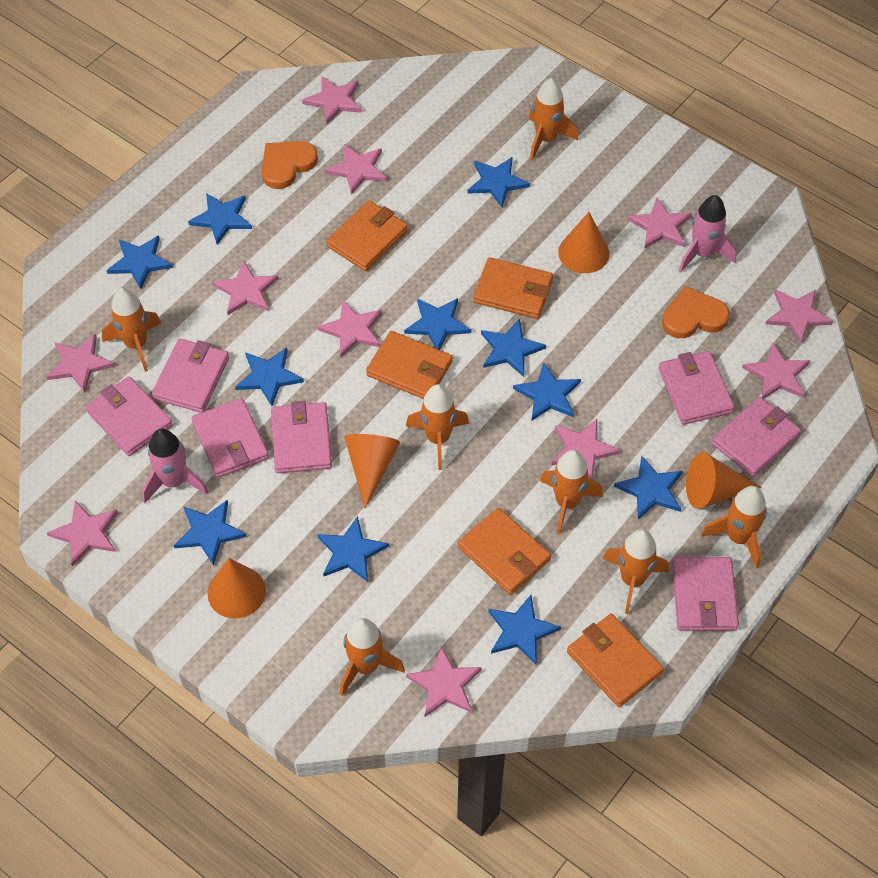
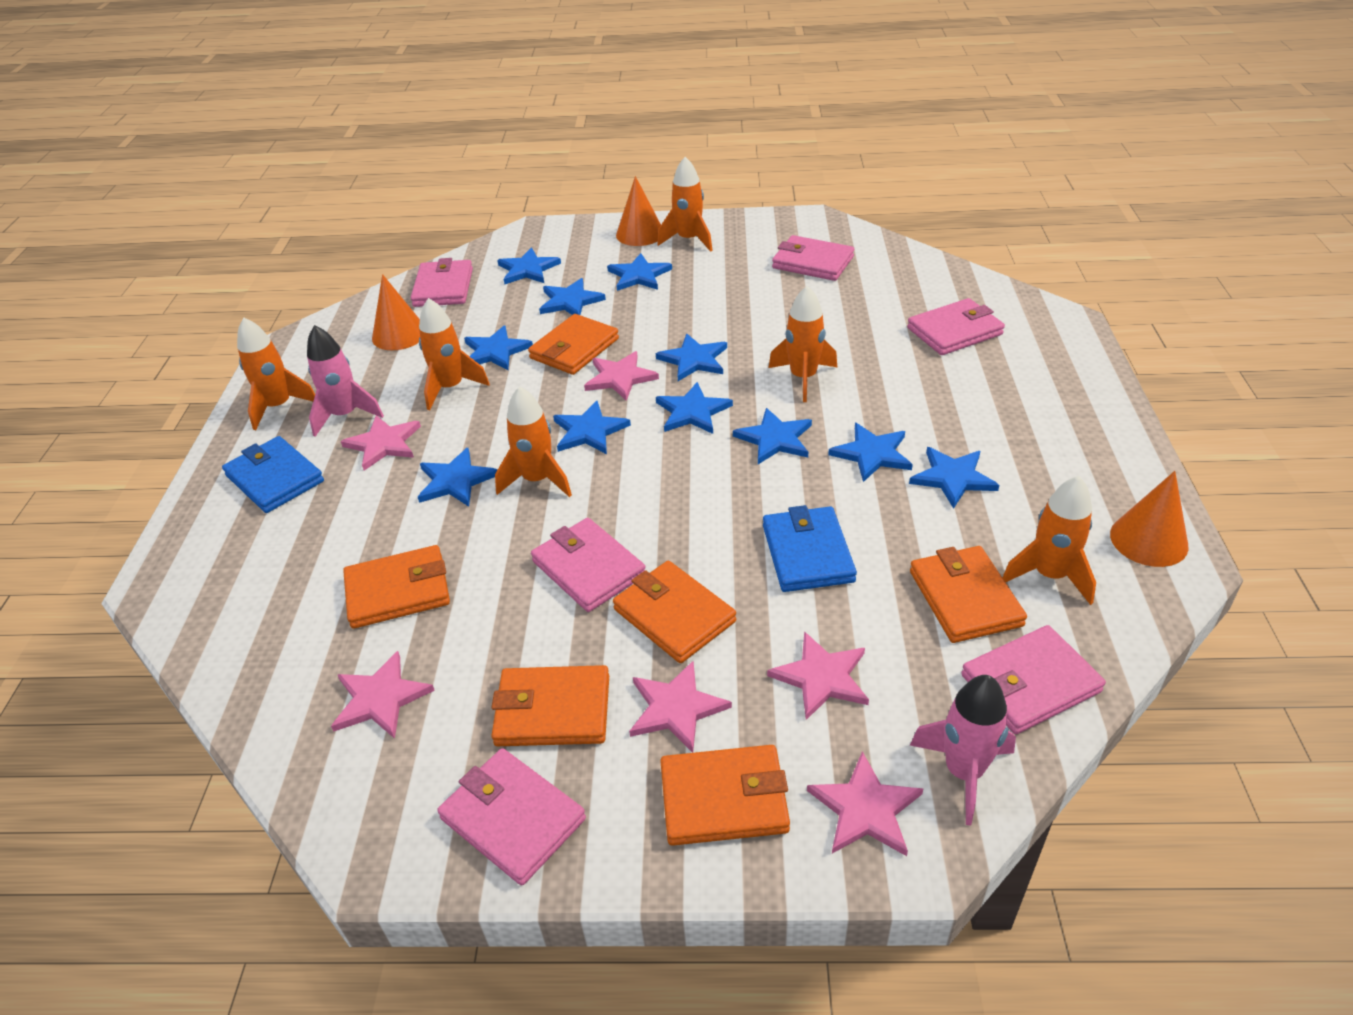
blue wallet: 0 -> 2
orange cone: 4 -> 3
orange heart: 2 -> 0
orange rocket: 7 -> 6
orange wallet: 5 -> 6
pink star: 11 -> 6
pink wallet: 7 -> 6

